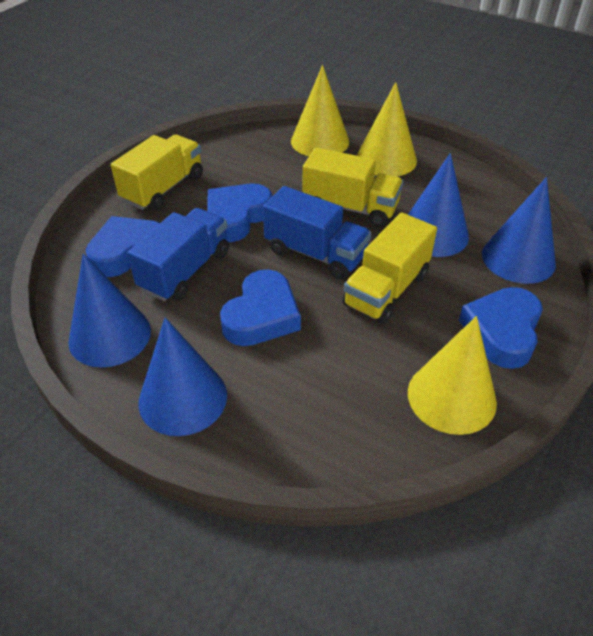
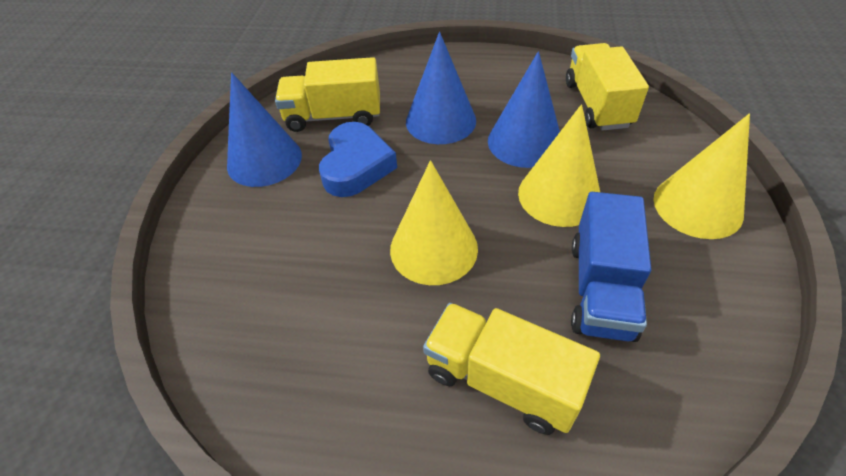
blue cone: 4 -> 3
blue heart: 4 -> 1
blue truck: 2 -> 1

